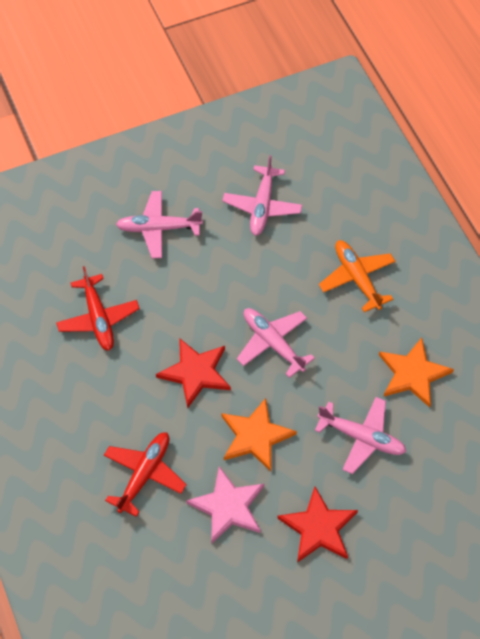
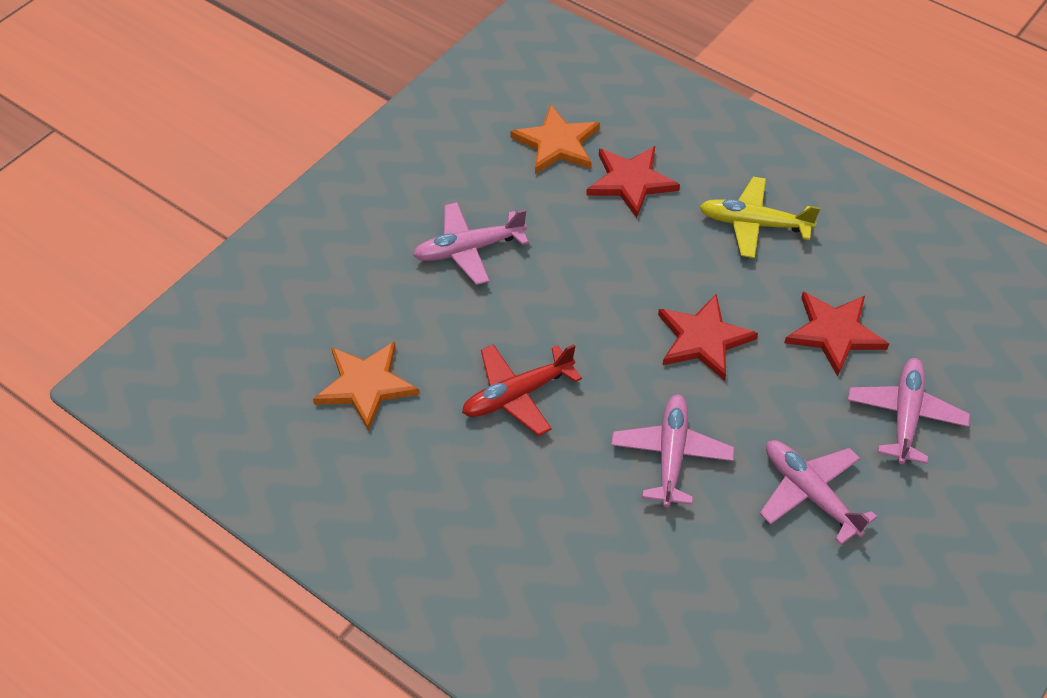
orange plane: 1 -> 0
pink star: 1 -> 0
red plane: 2 -> 1
red star: 2 -> 3
yellow plane: 0 -> 1

